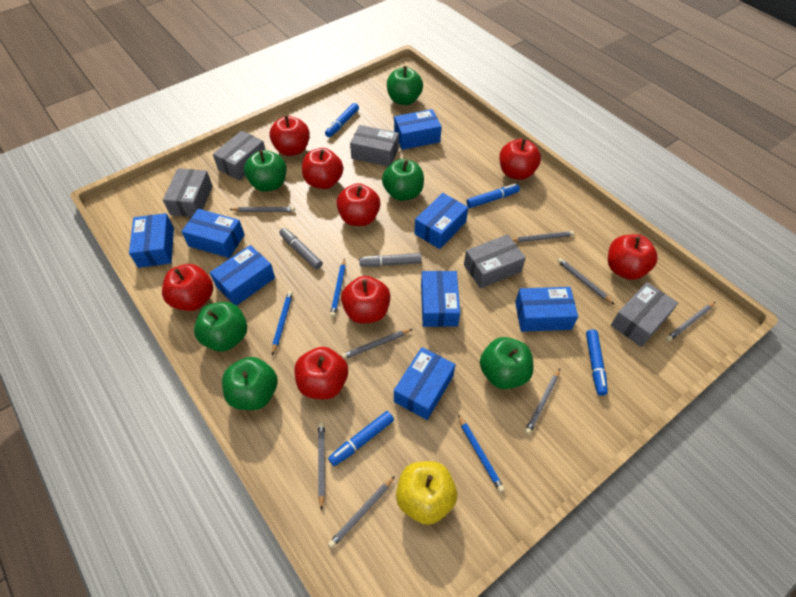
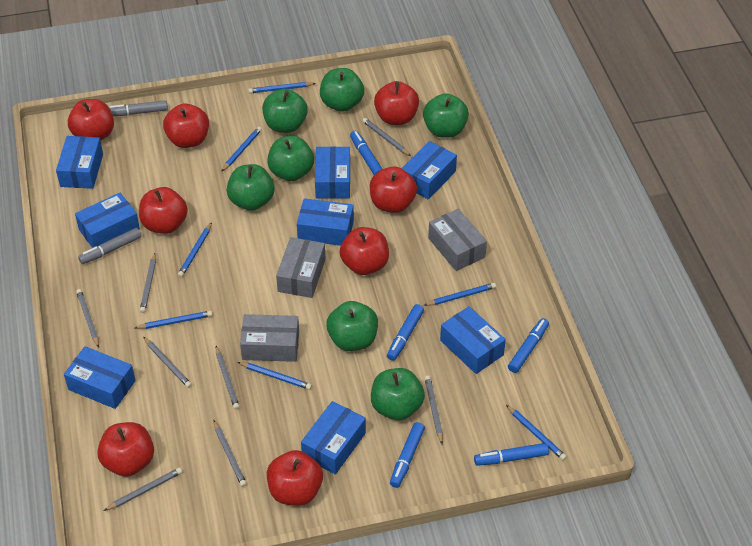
blue marker: 4 -> 5
blue pencil: 3 -> 7
green apple: 6 -> 7
grey box: 5 -> 3
yellow apple: 1 -> 0

